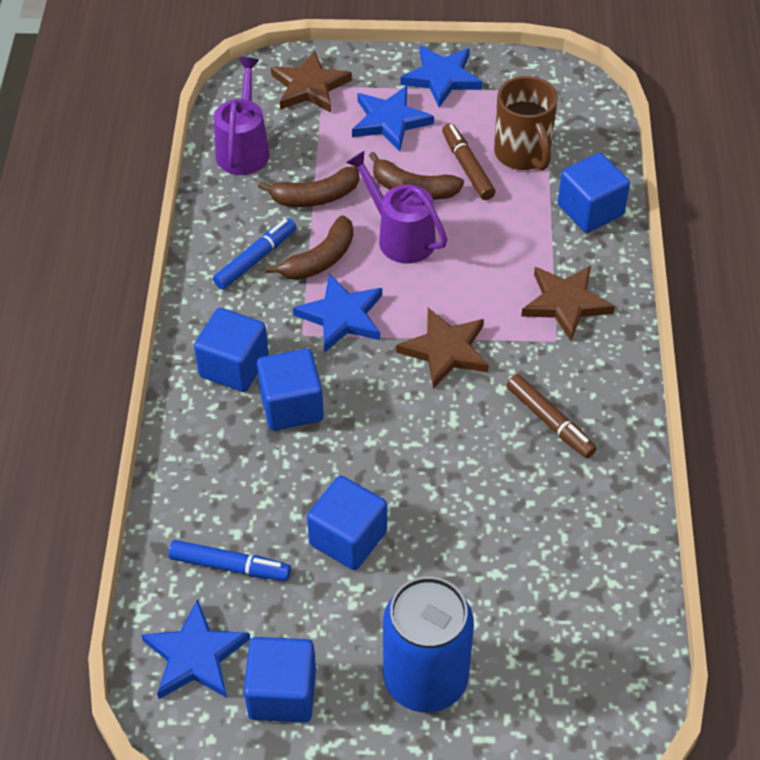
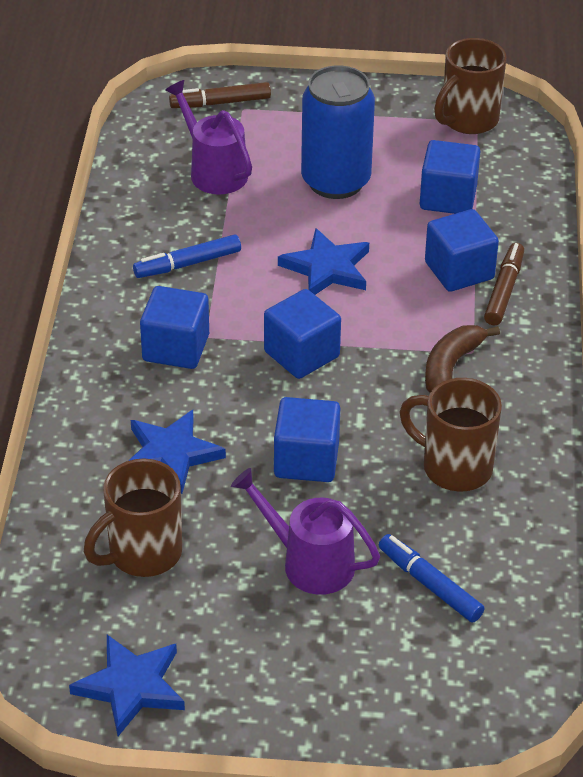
blue star: 4 -> 3
brown banana: 3 -> 1
brown mug: 1 -> 3
brown star: 3 -> 0

